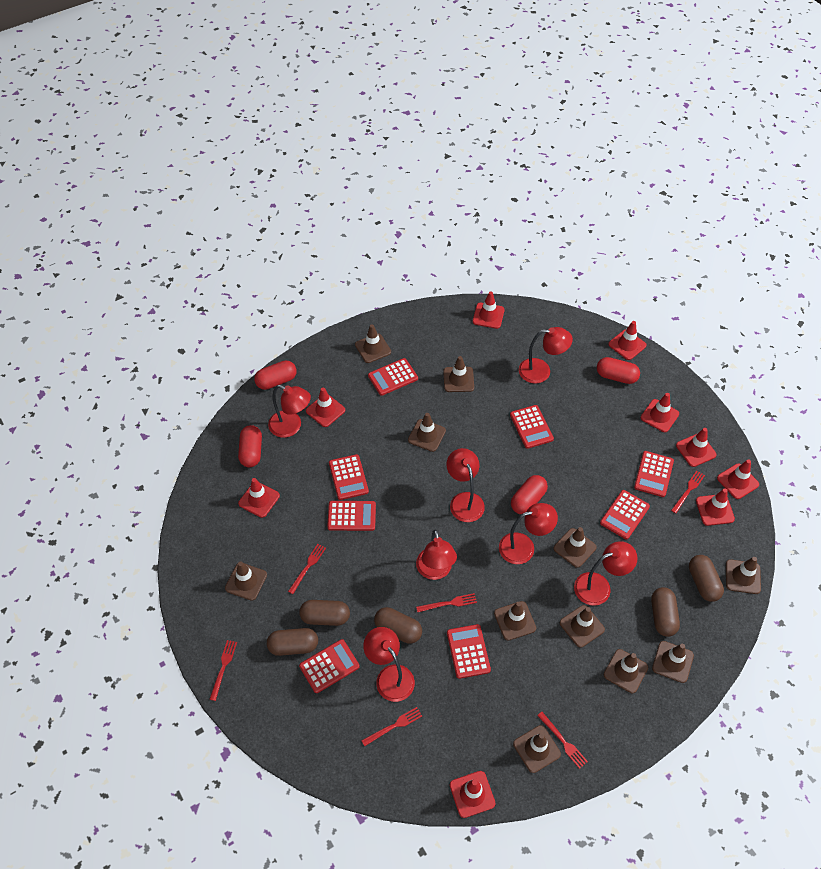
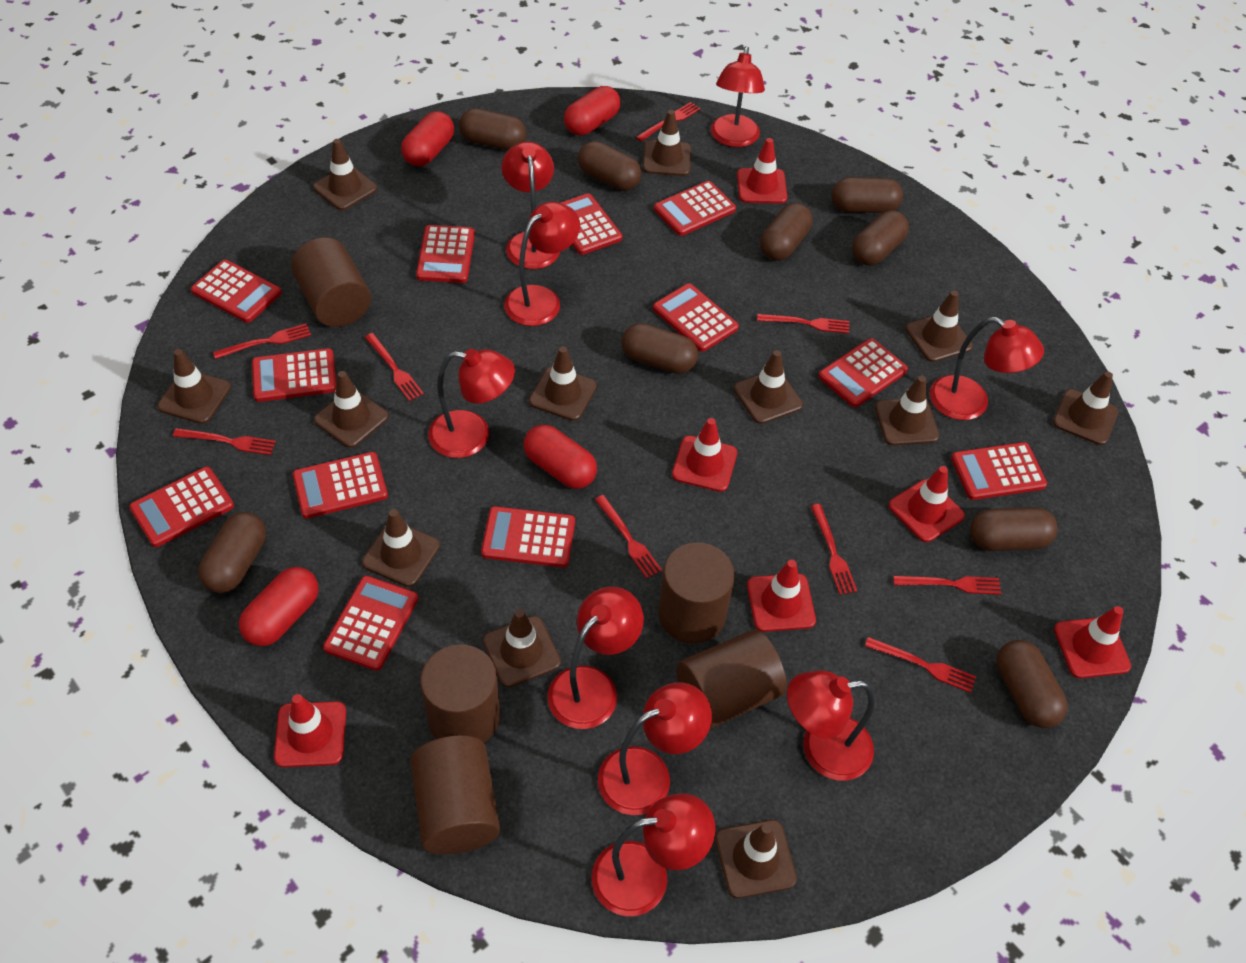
brown capsule: 5 -> 9
brown cylinder: 0 -> 5
brown traffic cone: 11 -> 12
red calculator: 8 -> 12
red fork: 6 -> 9
red lamp: 7 -> 9
red traffic cone: 9 -> 6

